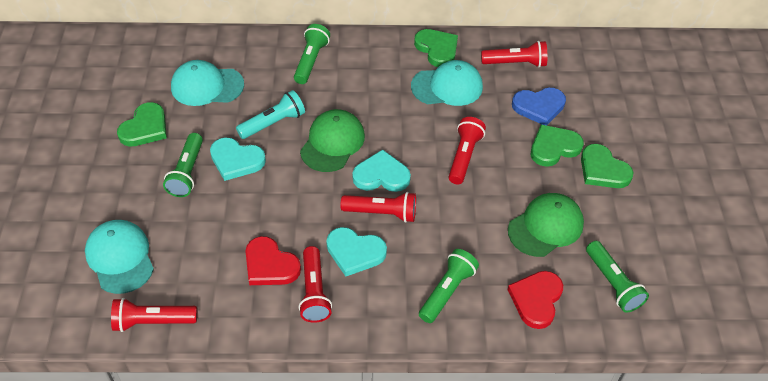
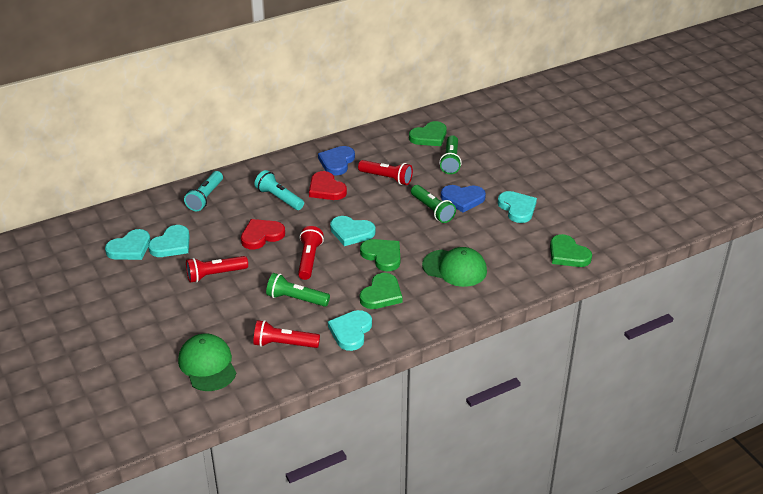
blue heart: 1 -> 2
green flashlight: 4 -> 3
red flashlight: 5 -> 4
turquoise cap: 3 -> 0
turquoise flashlight: 1 -> 2
turquoise heart: 3 -> 5

